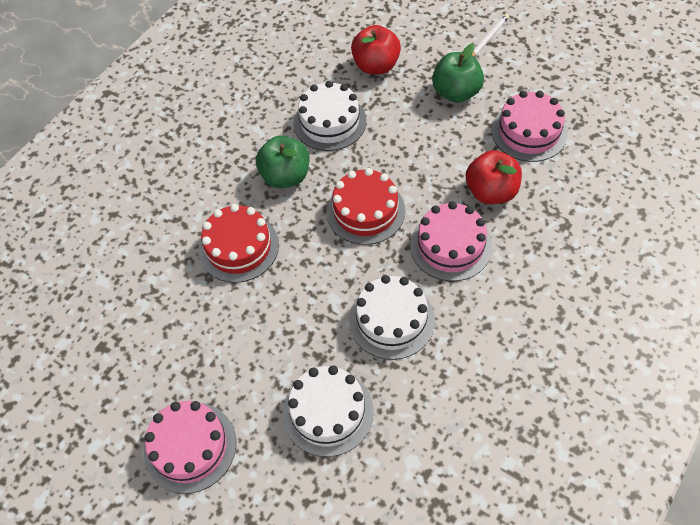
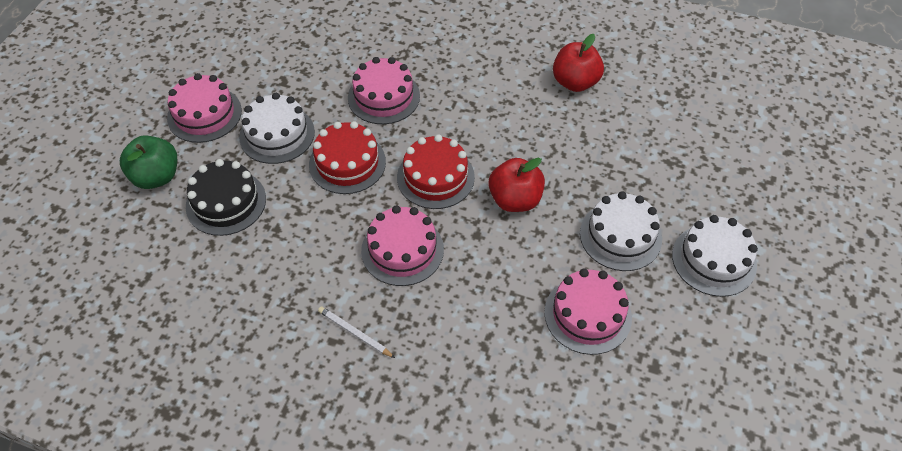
black cake: 0 -> 1
green apple: 2 -> 1
pink cake: 3 -> 4

